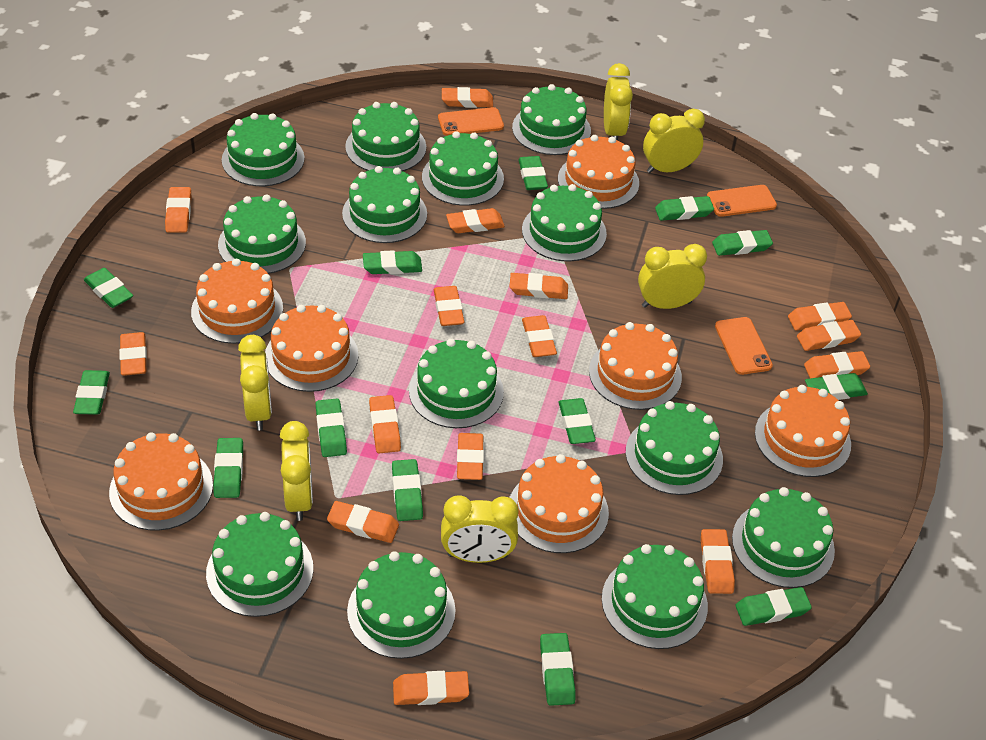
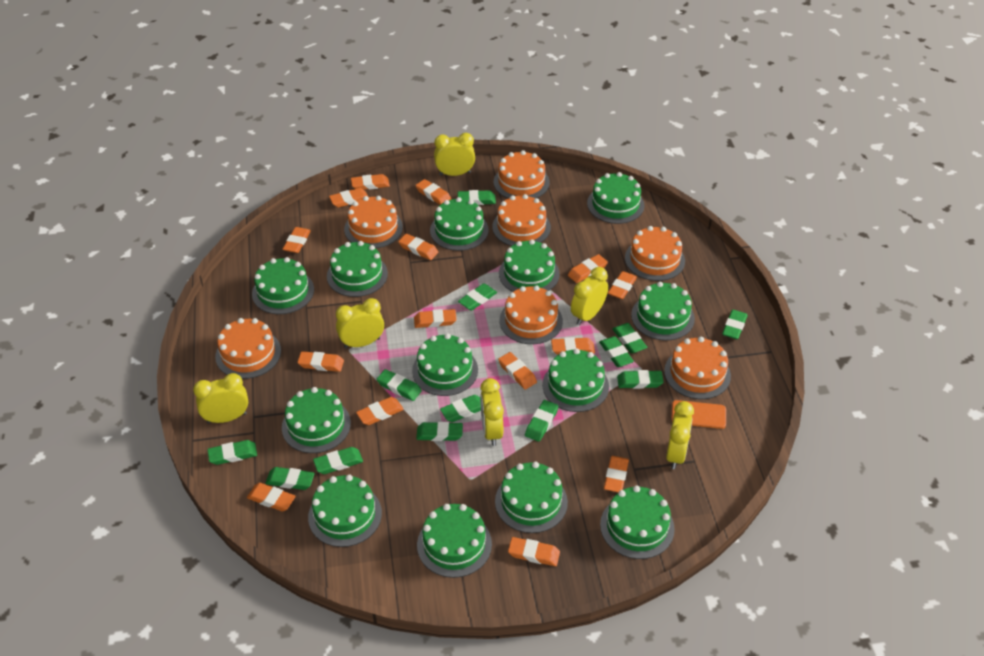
orange phone: 3 -> 1

